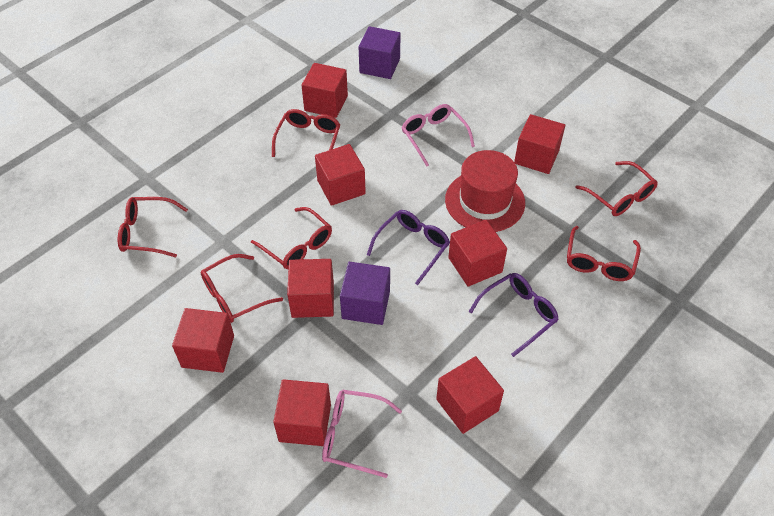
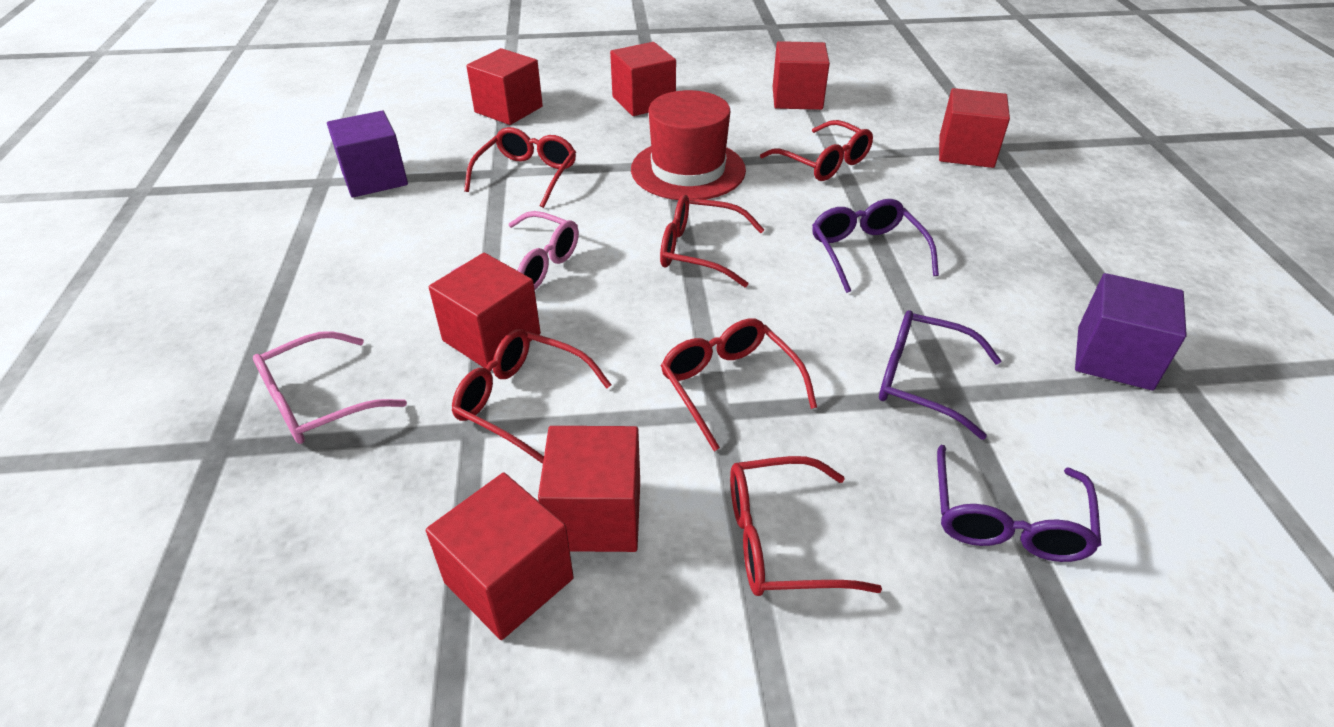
purple glasses: 2 -> 3
red cube: 8 -> 7

